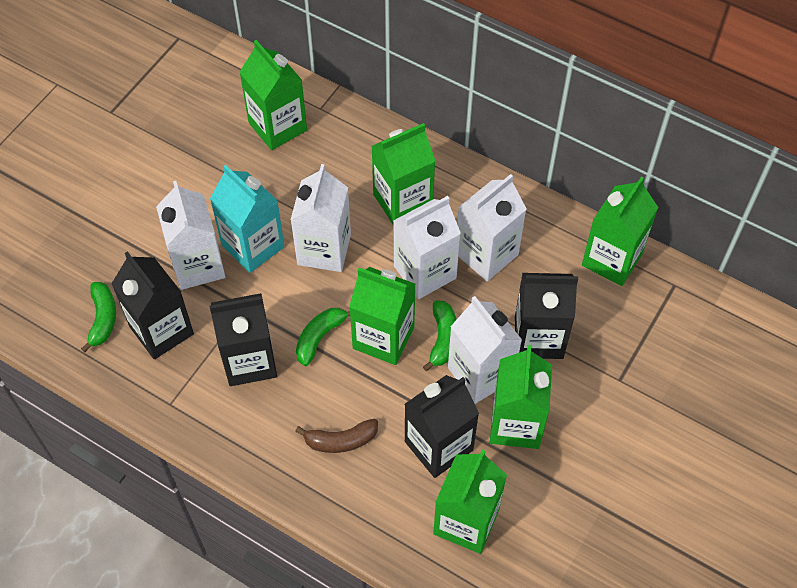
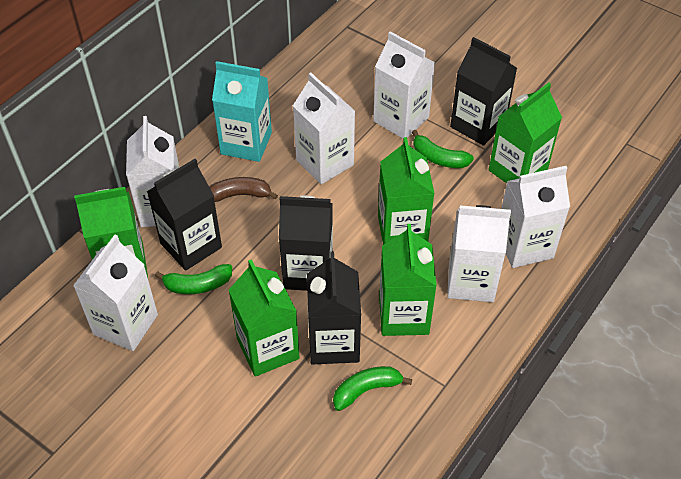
green carton: 6 -> 5
white carton: 5 -> 6

